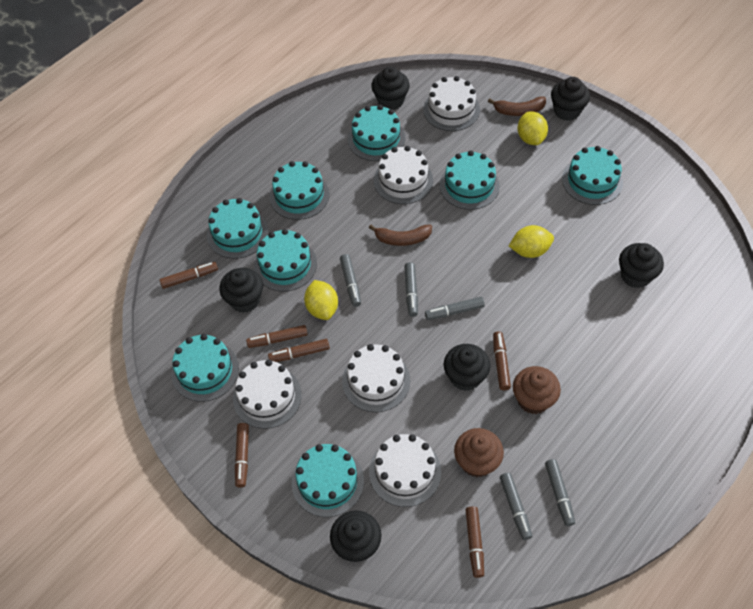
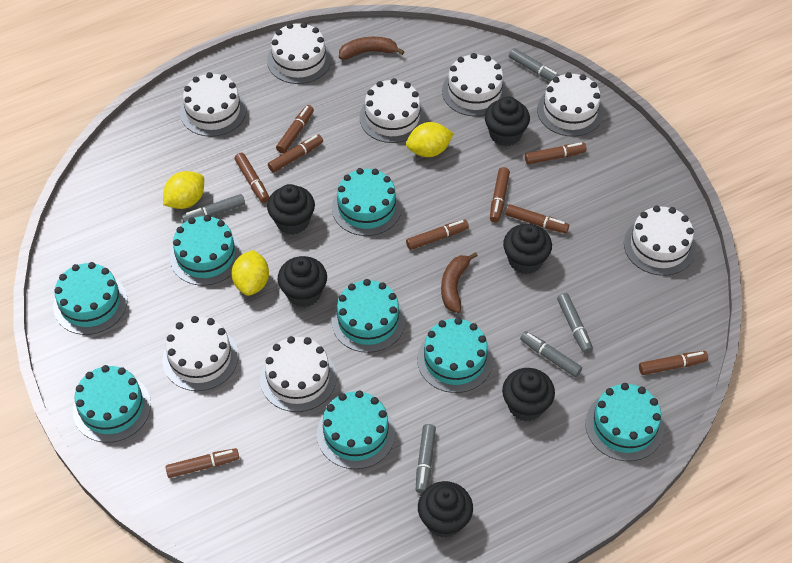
brown cupcake: 2 -> 0
brown marker: 6 -> 9
white cake: 5 -> 8

